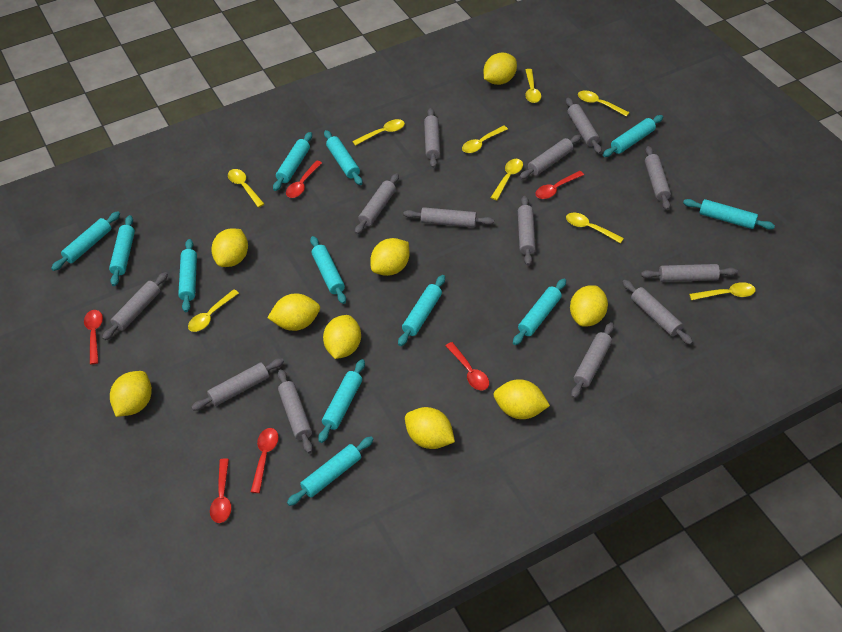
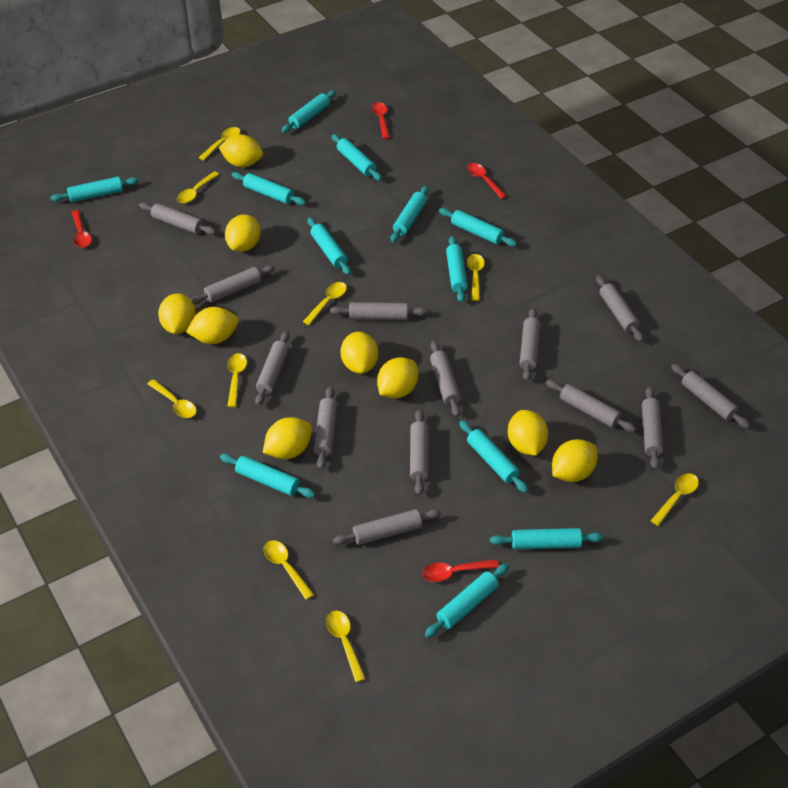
red spoon: 6 -> 4

